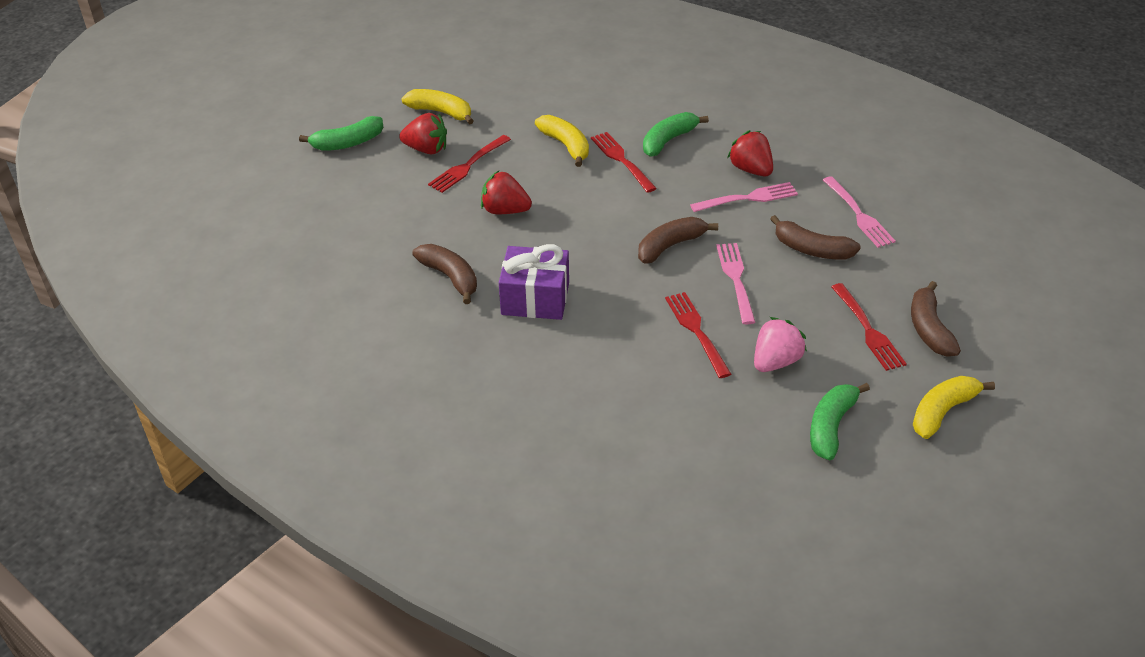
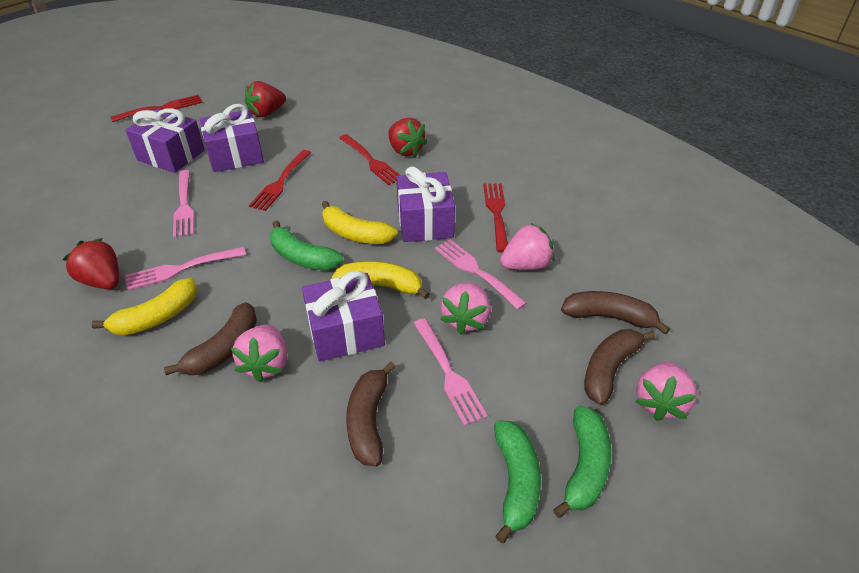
pink fork: 3 -> 4
pink strawberry: 1 -> 4
purple gift: 1 -> 4

